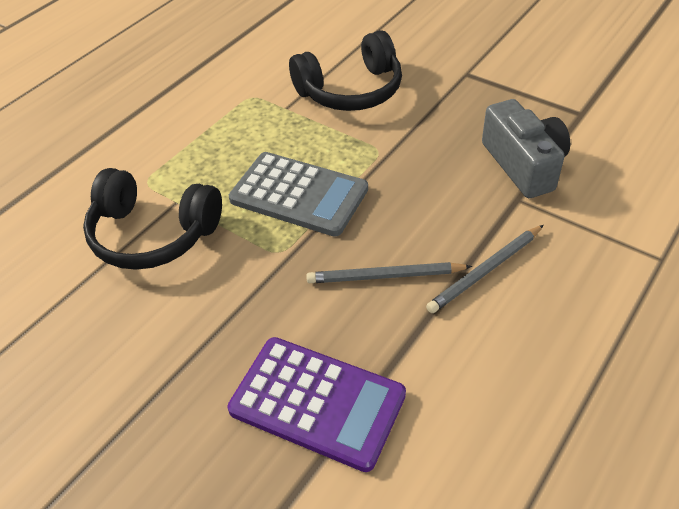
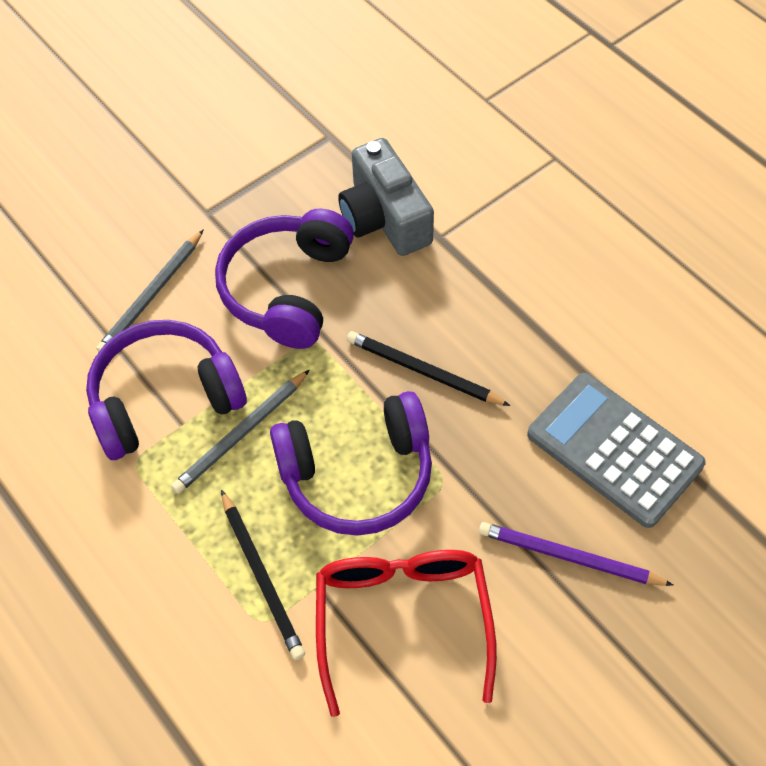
black headphones: 2 -> 0
black pencil: 0 -> 2
purple calculator: 1 -> 0
purple headphones: 0 -> 3
purple pencil: 0 -> 1
red glasses: 0 -> 1

